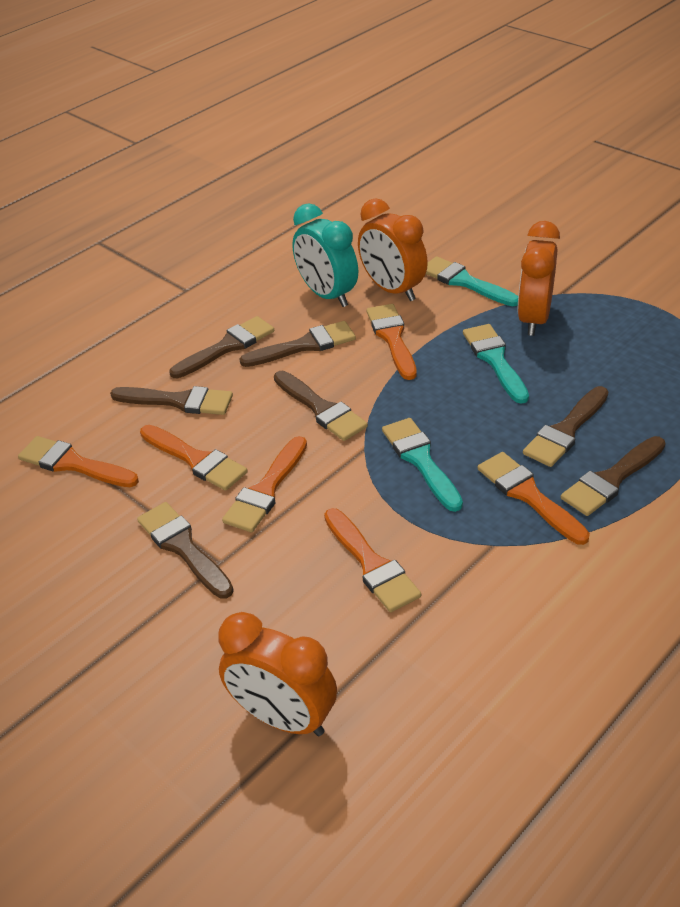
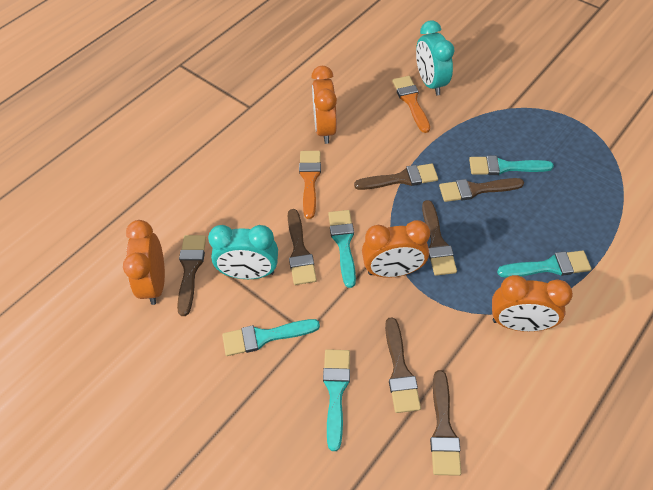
orange brush: 6 -> 2
orange clock: 3 -> 4
turquoise brush: 3 -> 5
turquoise clock: 1 -> 2

